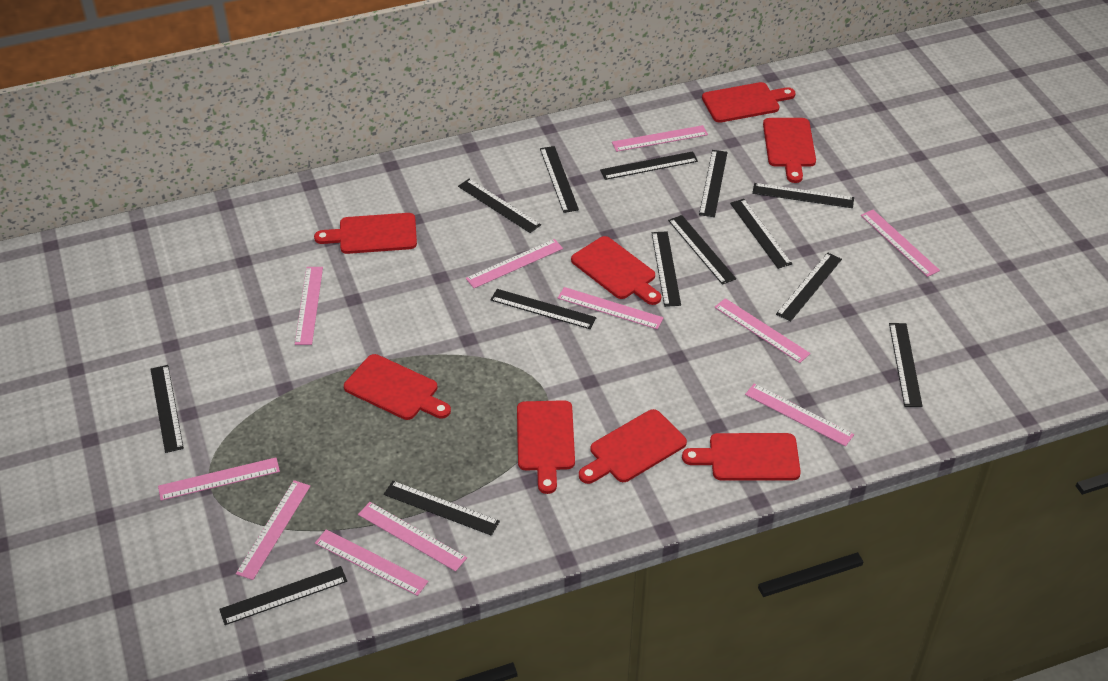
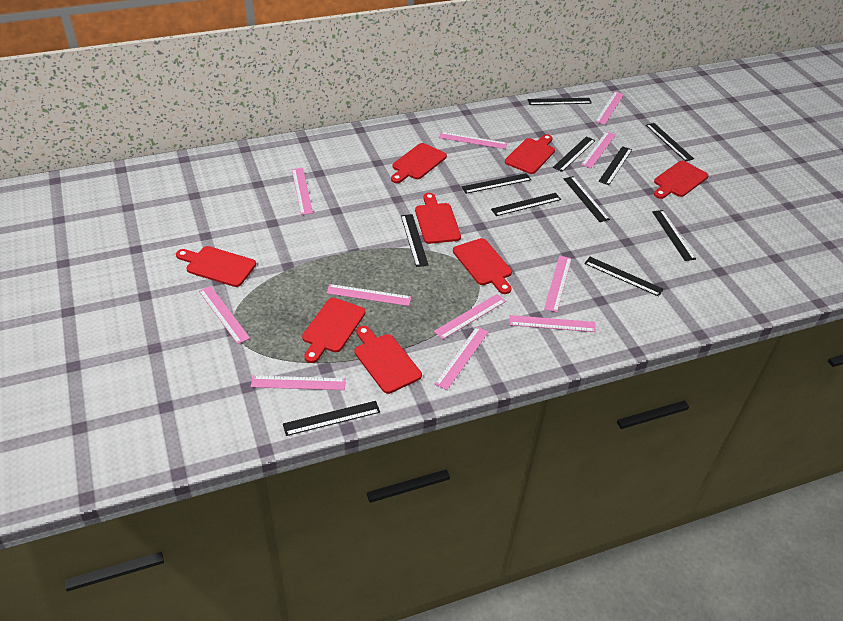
black ruler: 14 -> 11

